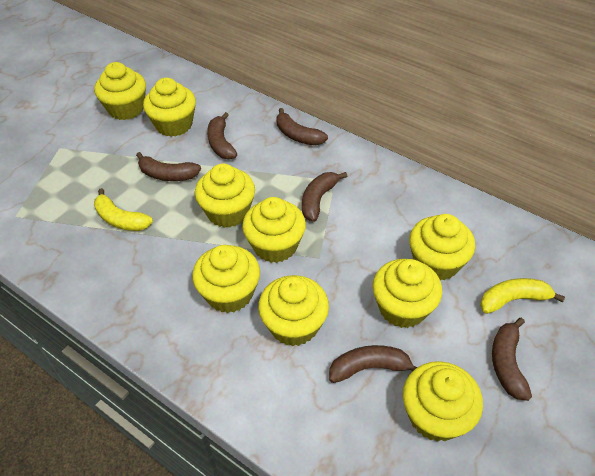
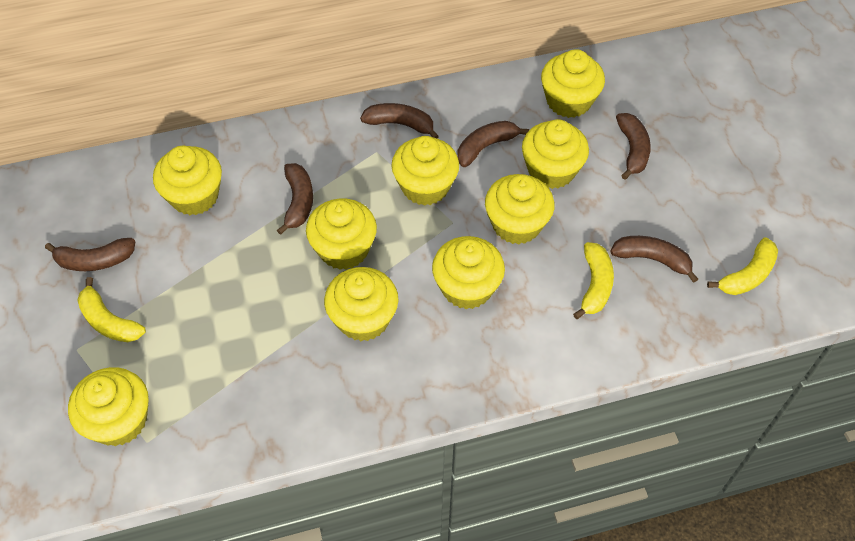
yellow banana: 2 -> 3

